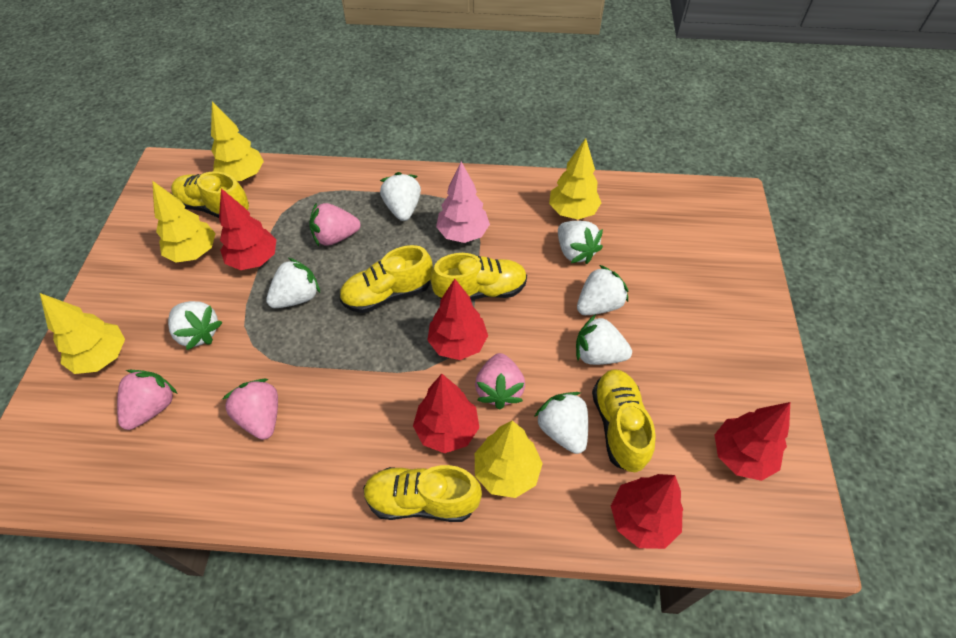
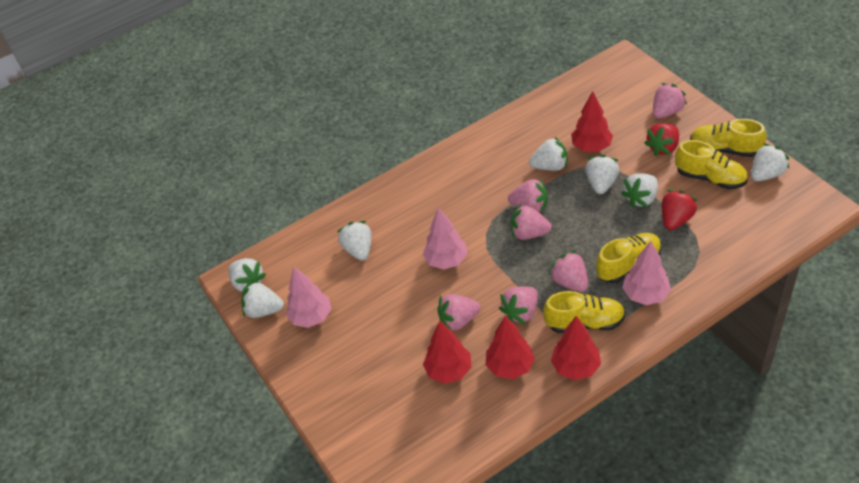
pink strawberry: 4 -> 6
pink tree: 1 -> 3
red strawberry: 0 -> 2
red tree: 5 -> 4
yellow shoe: 5 -> 4
yellow tree: 5 -> 0

